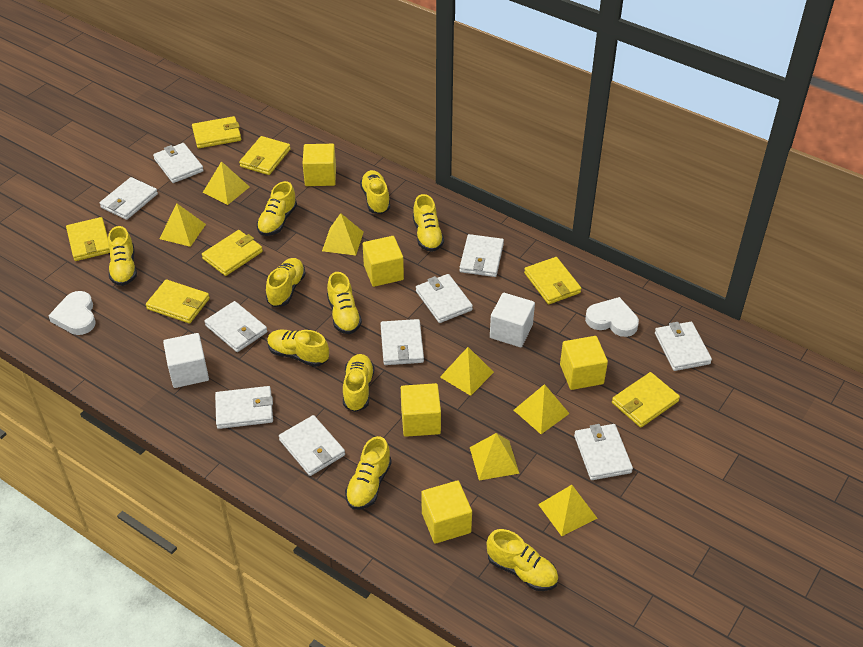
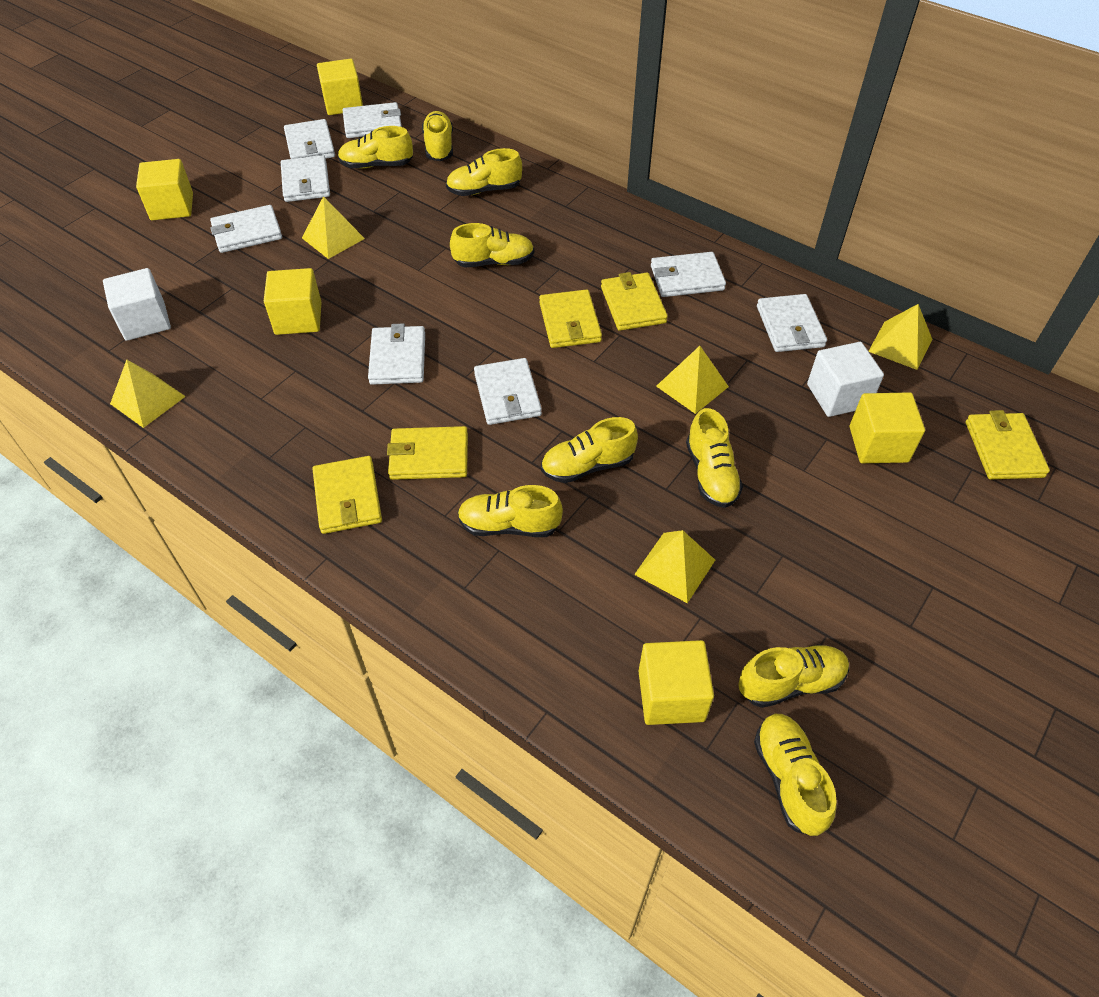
white heart: 2 -> 0
white wallet: 10 -> 8
yellow pyramid: 7 -> 5
yellow shoe: 10 -> 9
yellow wallet: 7 -> 5

